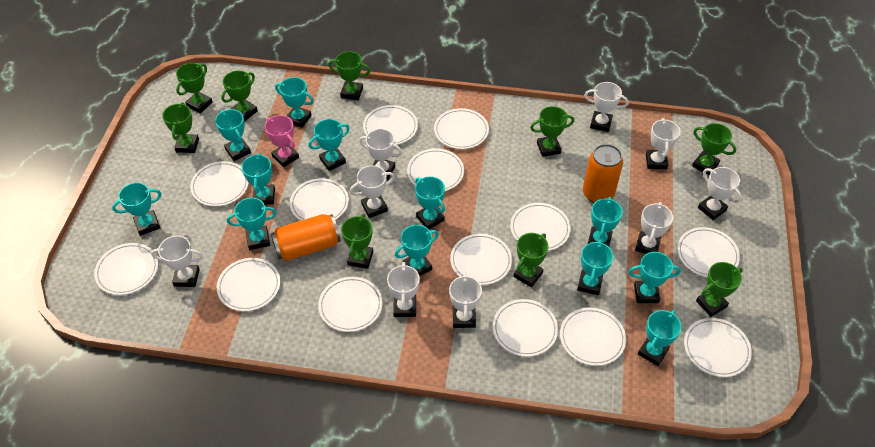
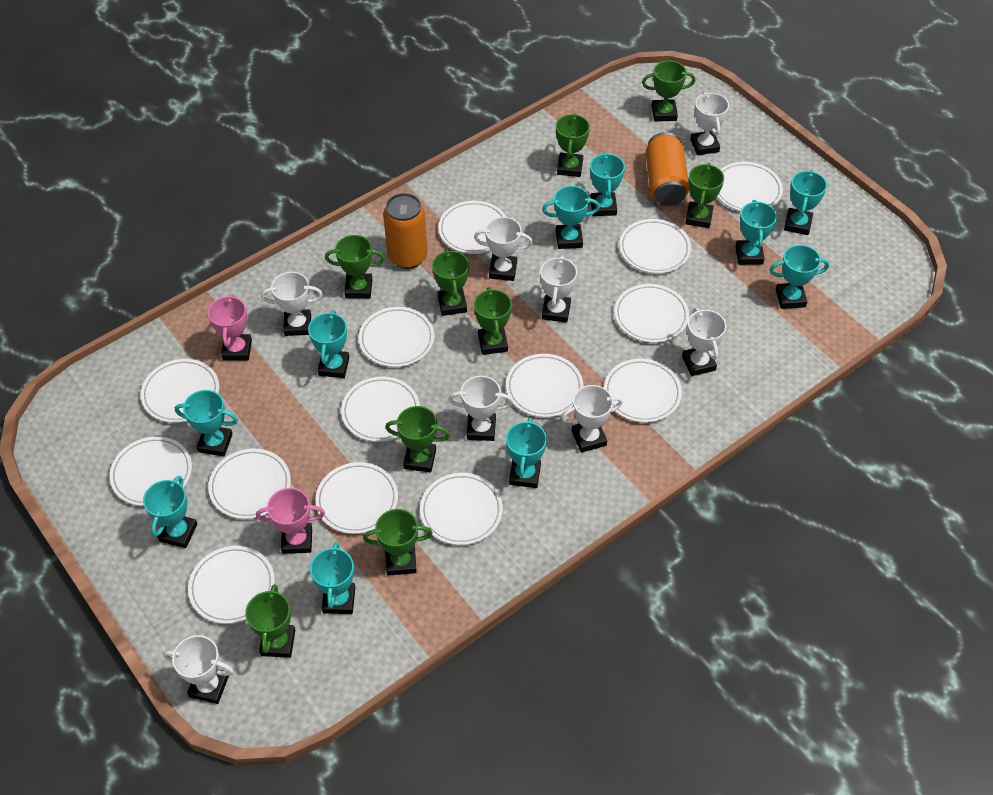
pink trophy: 1 -> 2
turquoise trophy: 12 -> 10
white trophy: 9 -> 8

